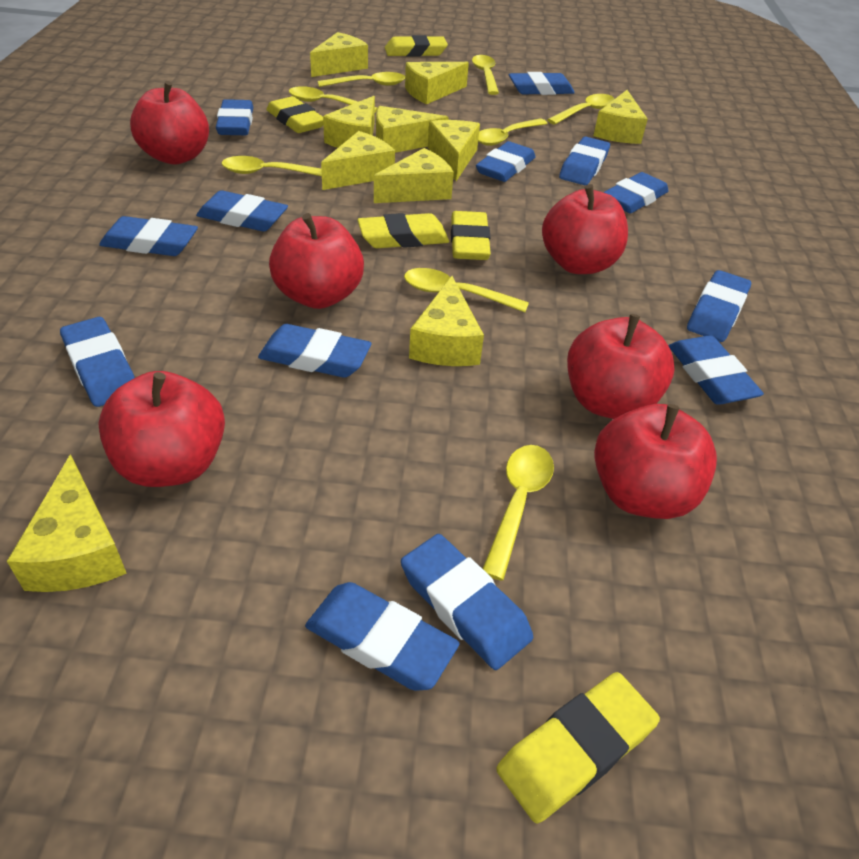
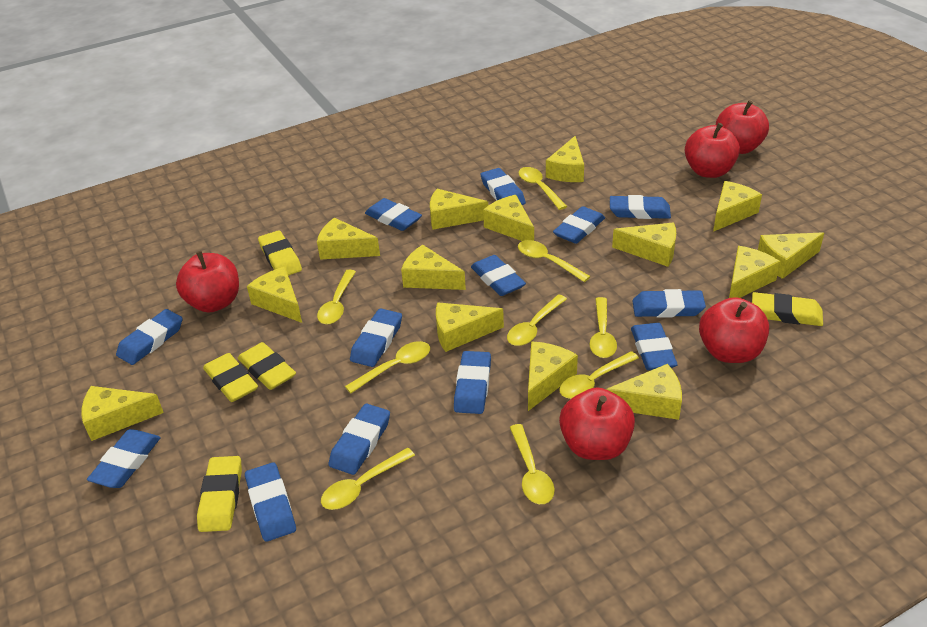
red apple: 6 -> 5
yellow cheese: 10 -> 14
yellow spoon: 8 -> 9

